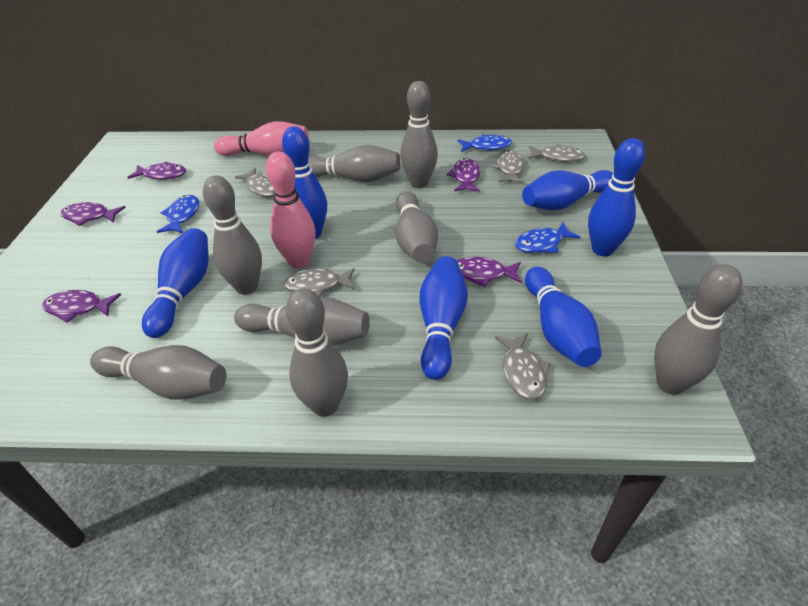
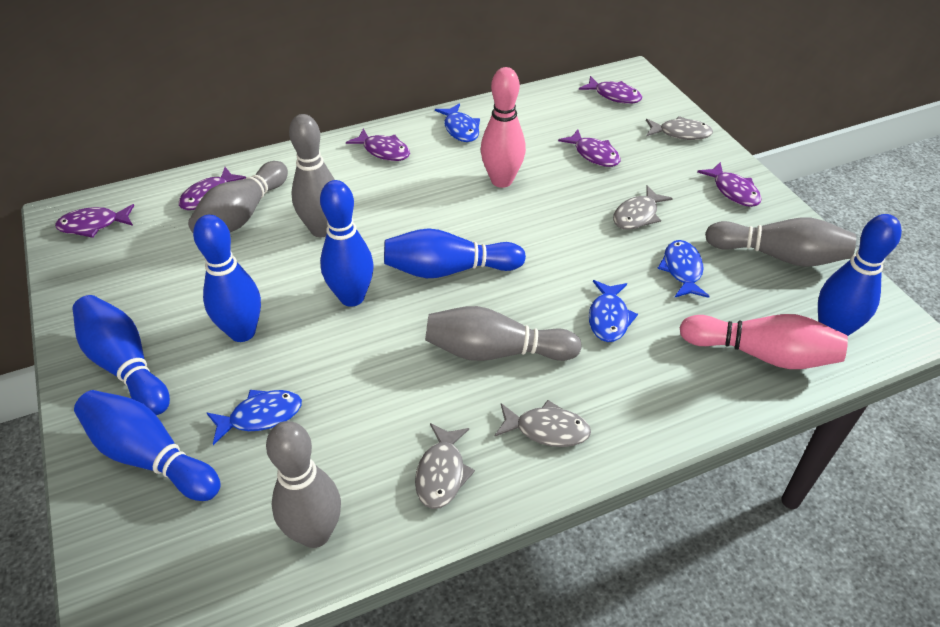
blue fish: 3 -> 4
grey bowling pin: 8 -> 5
grey fish: 5 -> 4
purple fish: 5 -> 6

